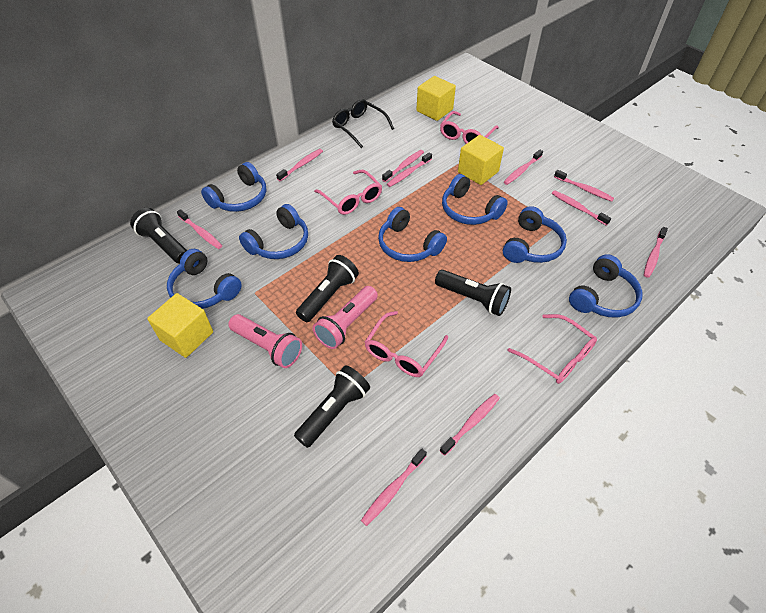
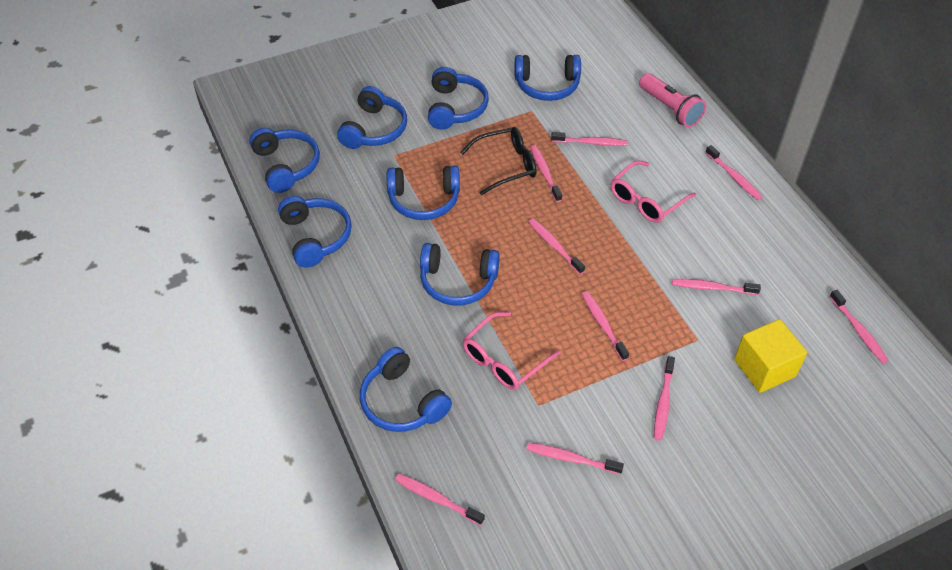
black flashlight: 4 -> 0
blue headphones: 7 -> 8
pink flashlight: 2 -> 1
pink glasses: 4 -> 2
yellow cube: 3 -> 1

